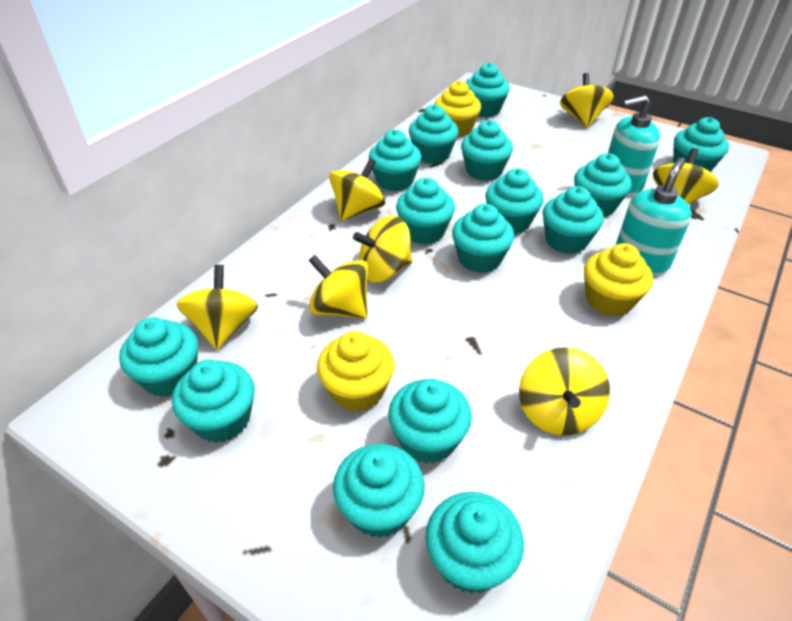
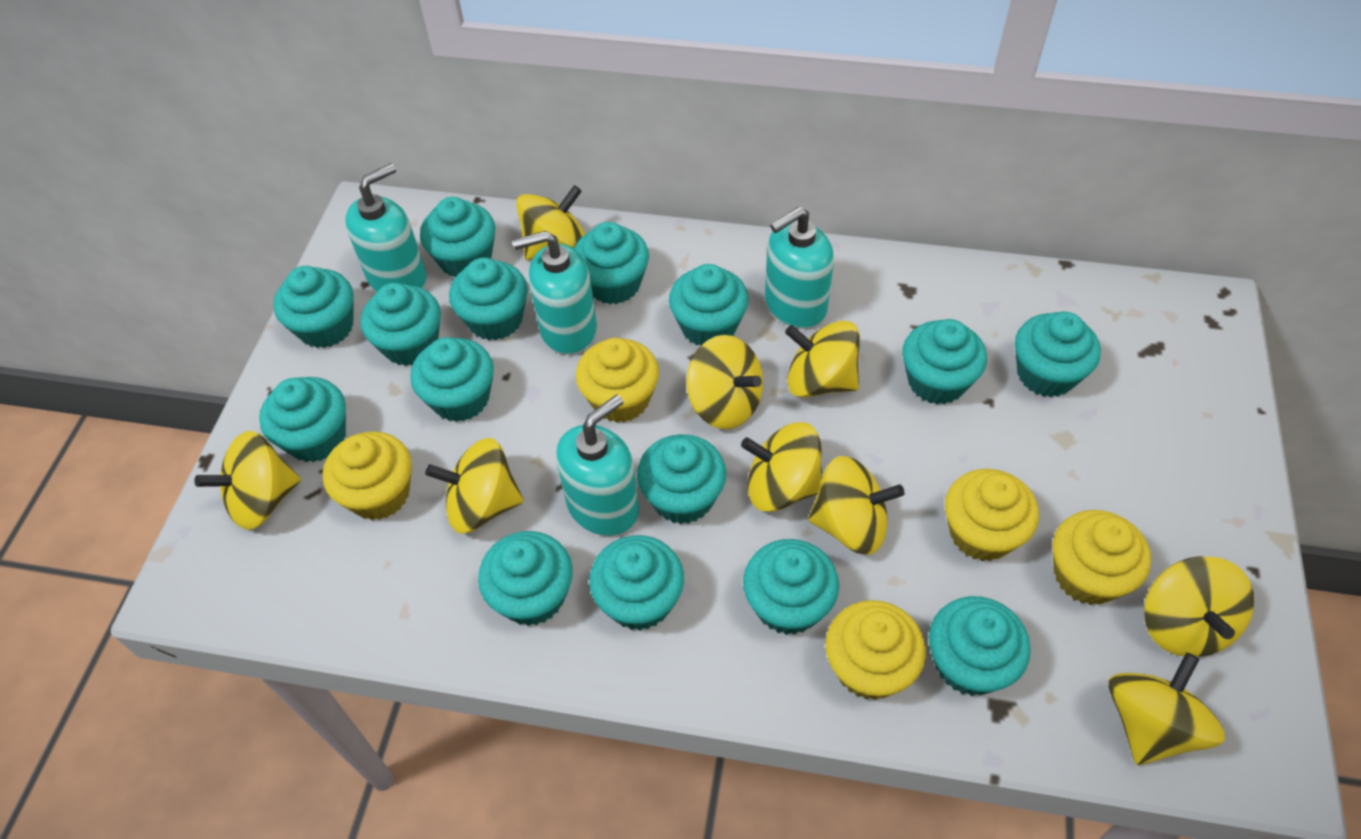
turquoise soap dispenser: 2 -> 4
yellow cupcake: 3 -> 5
yellow spinning top: 7 -> 9

